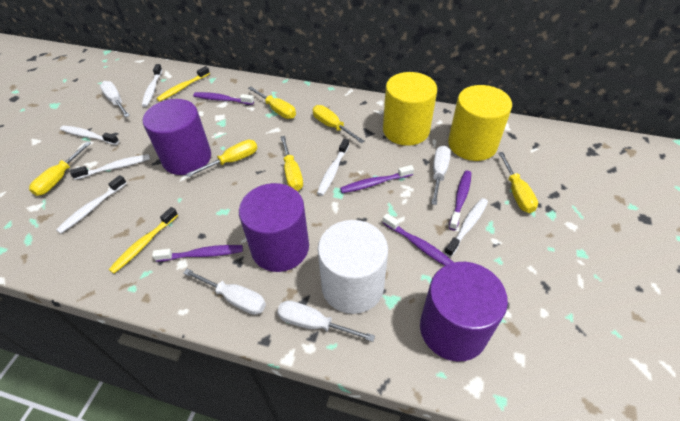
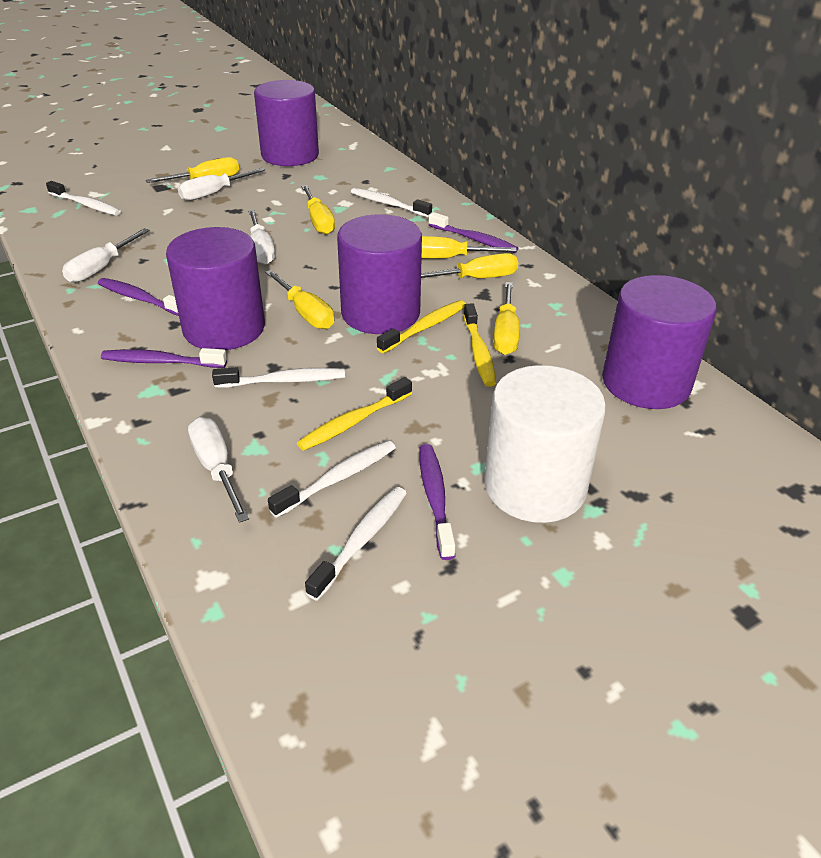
purple cylinder: 3 -> 4
purple toothbrush: 5 -> 4
white toothbrush: 6 -> 5
yellow cylinder: 2 -> 0
yellow toothbrush: 2 -> 3

